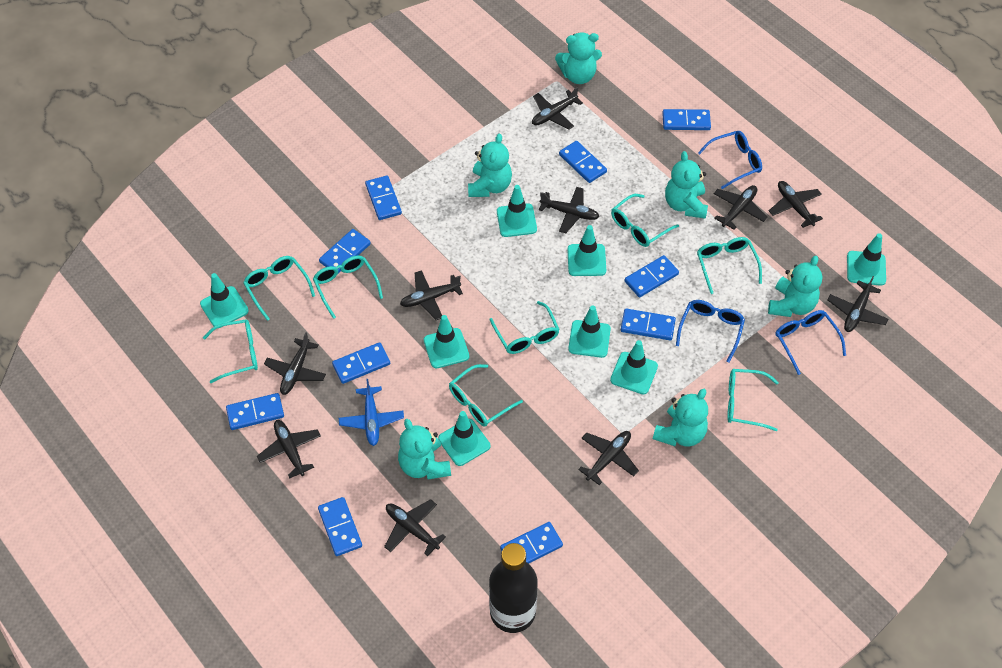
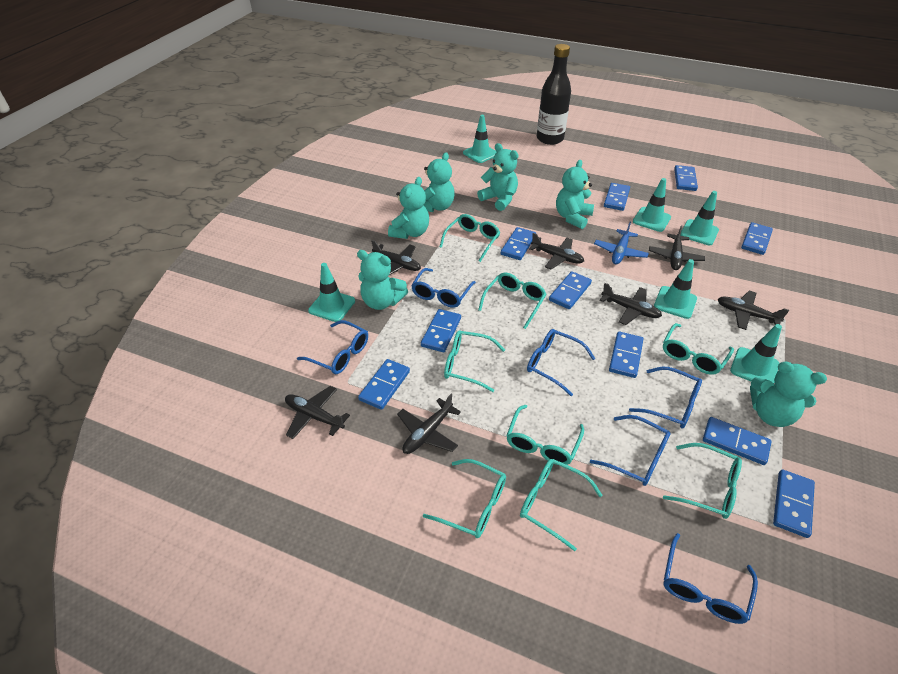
black plane: 10 -> 7
blue glasses: 3 -> 6
turquoise traffic cone: 8 -> 6

